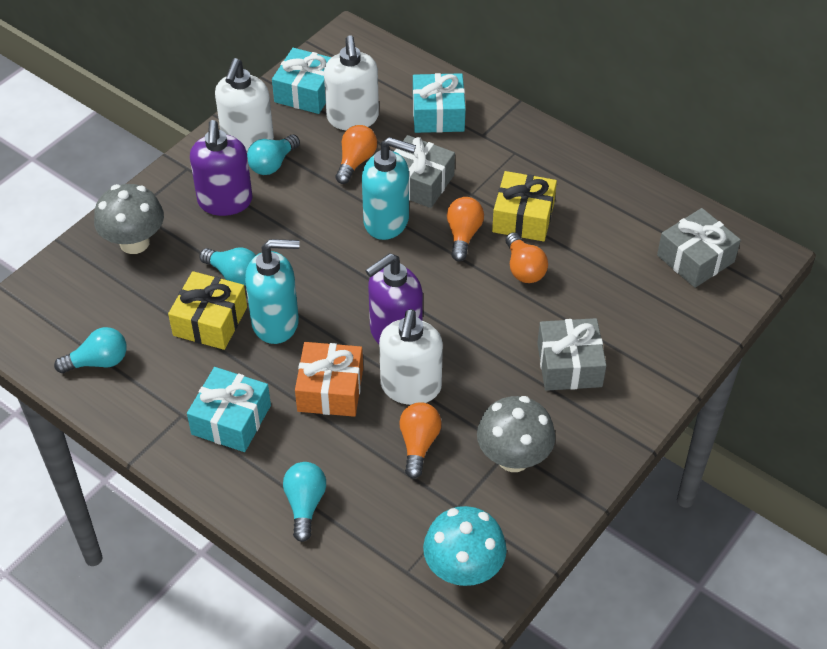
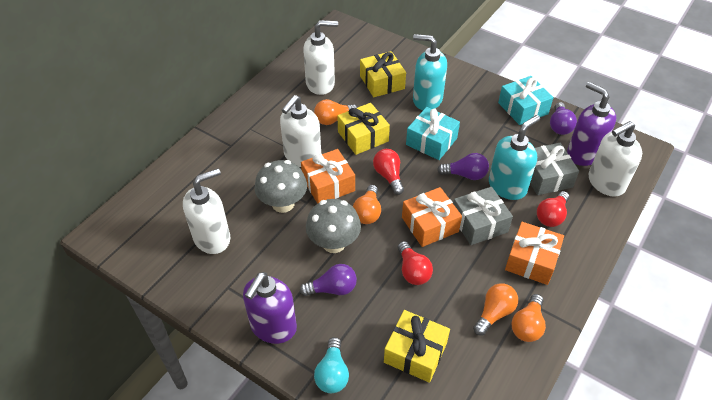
grey gift: 3 -> 2
orange gift: 1 -> 3
purple light bulb: 0 -> 3
red light bulb: 0 -> 3
turquoise gift: 3 -> 2
turquoise light bulb: 4 -> 1
turquoise mushroom: 1 -> 0
white soap dispenser: 3 -> 4
yellow gift: 2 -> 3

